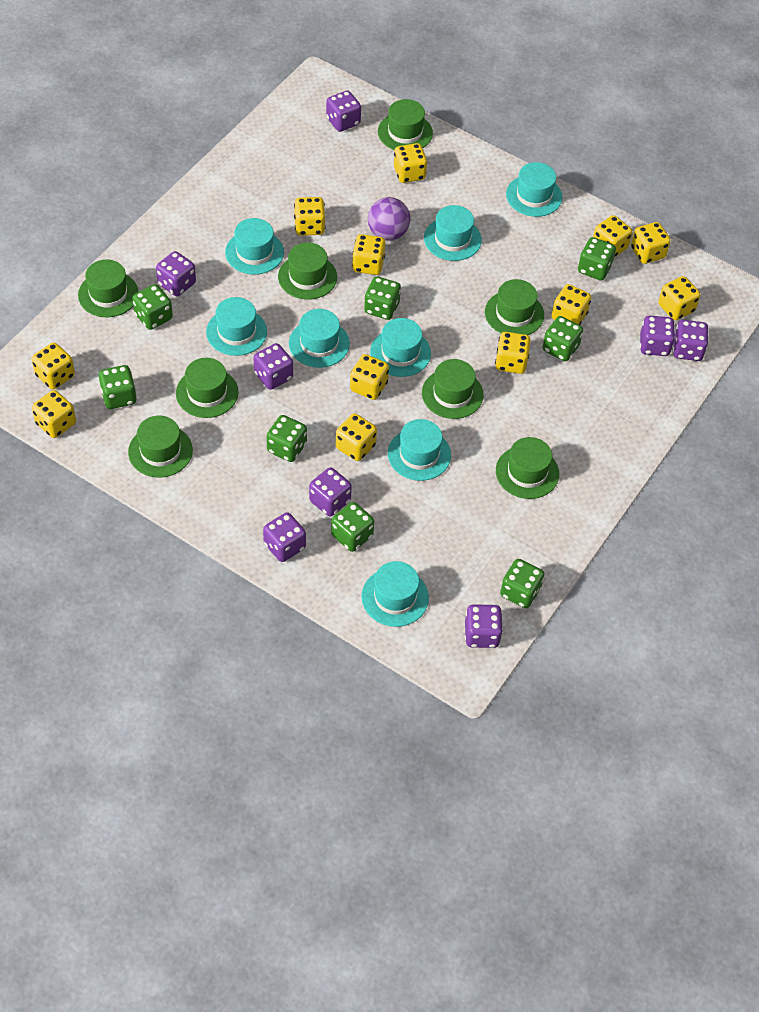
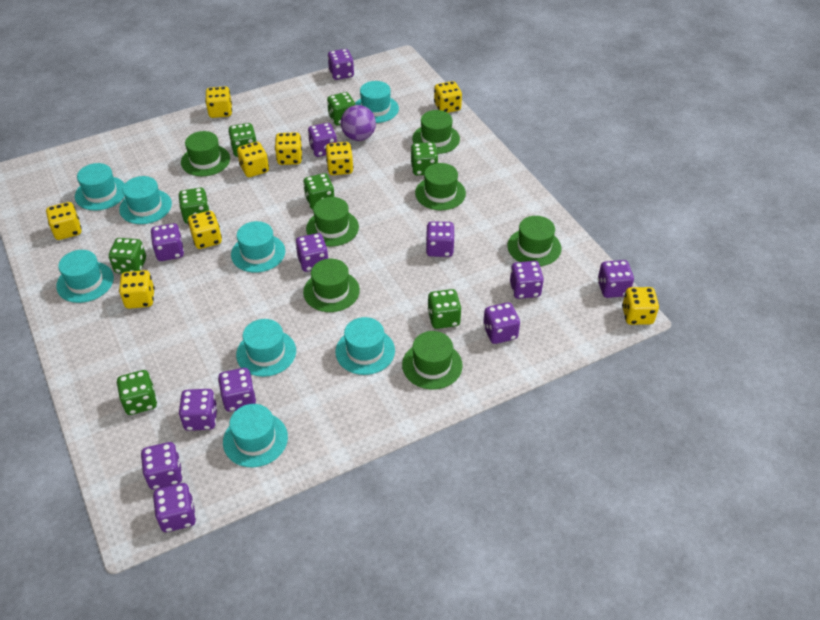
green hat: 8 -> 7
purple dice: 8 -> 12
yellow dice: 12 -> 9

